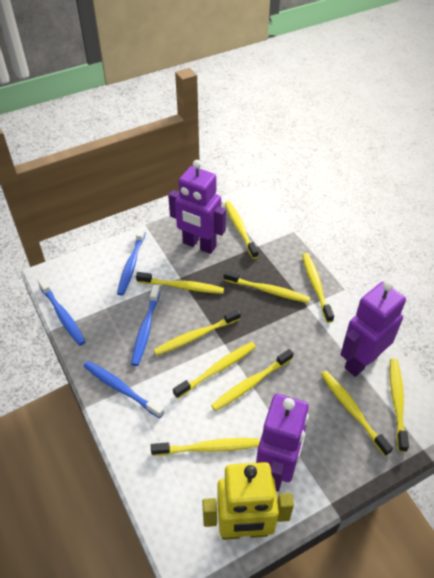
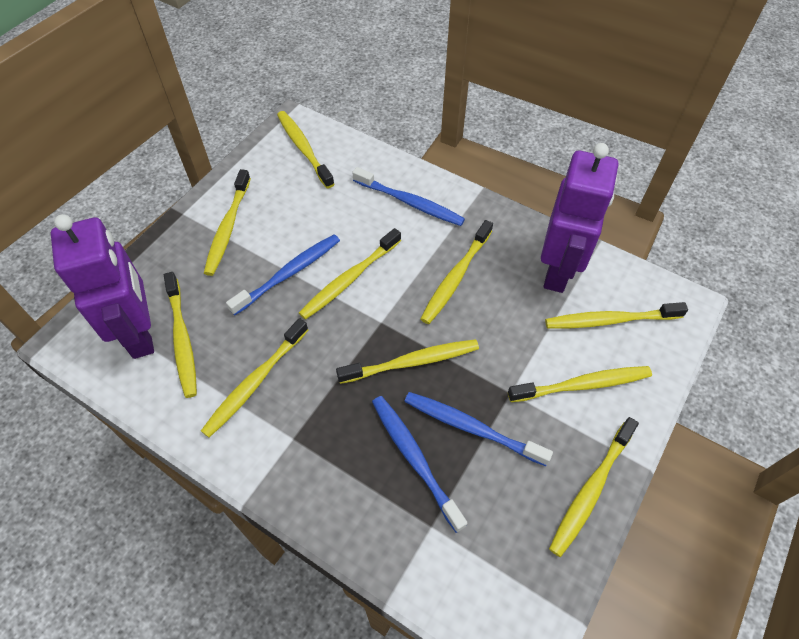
purple robot: 3 -> 2
yellow robot: 1 -> 0

